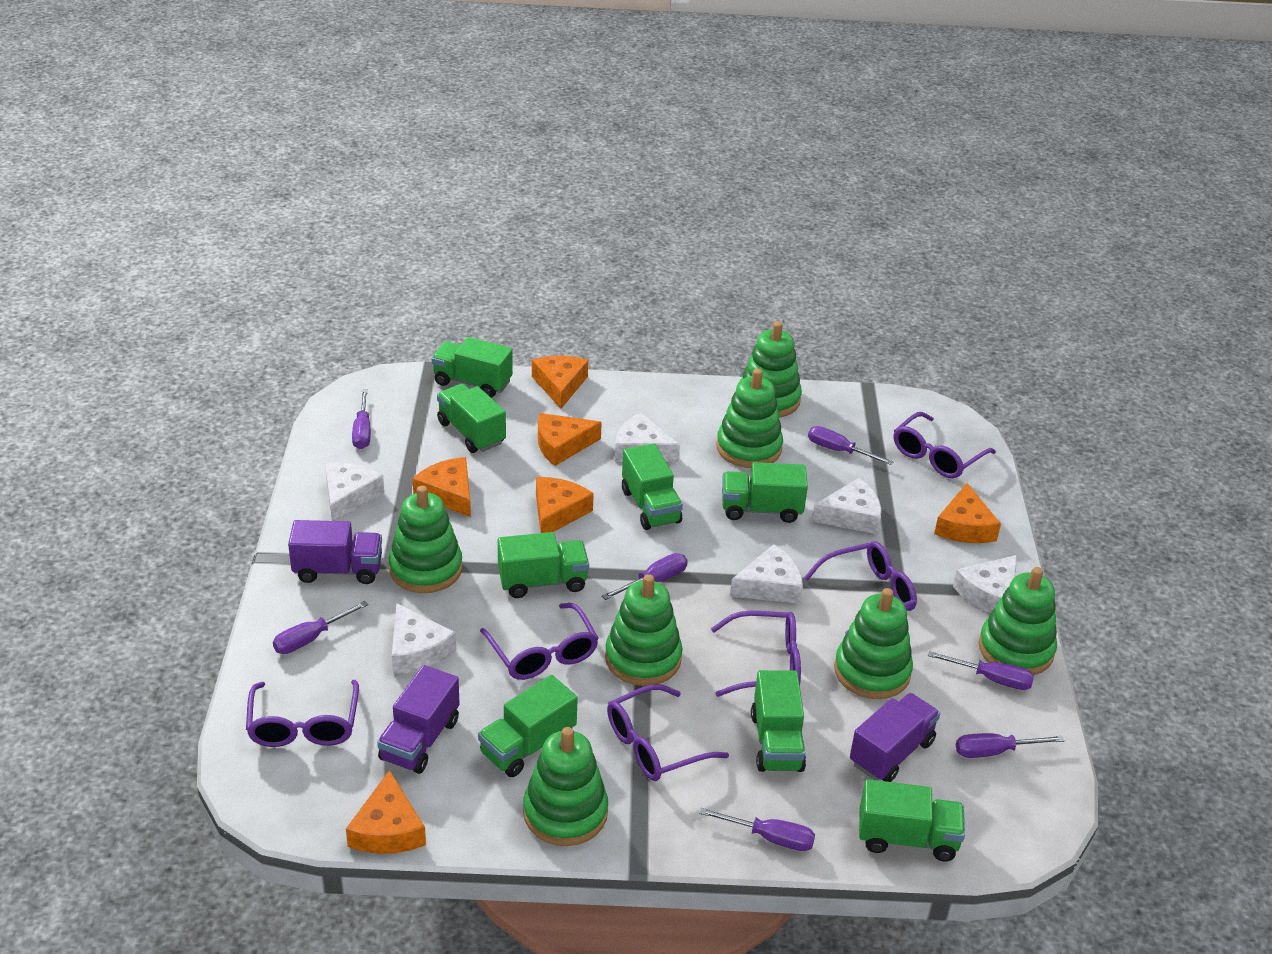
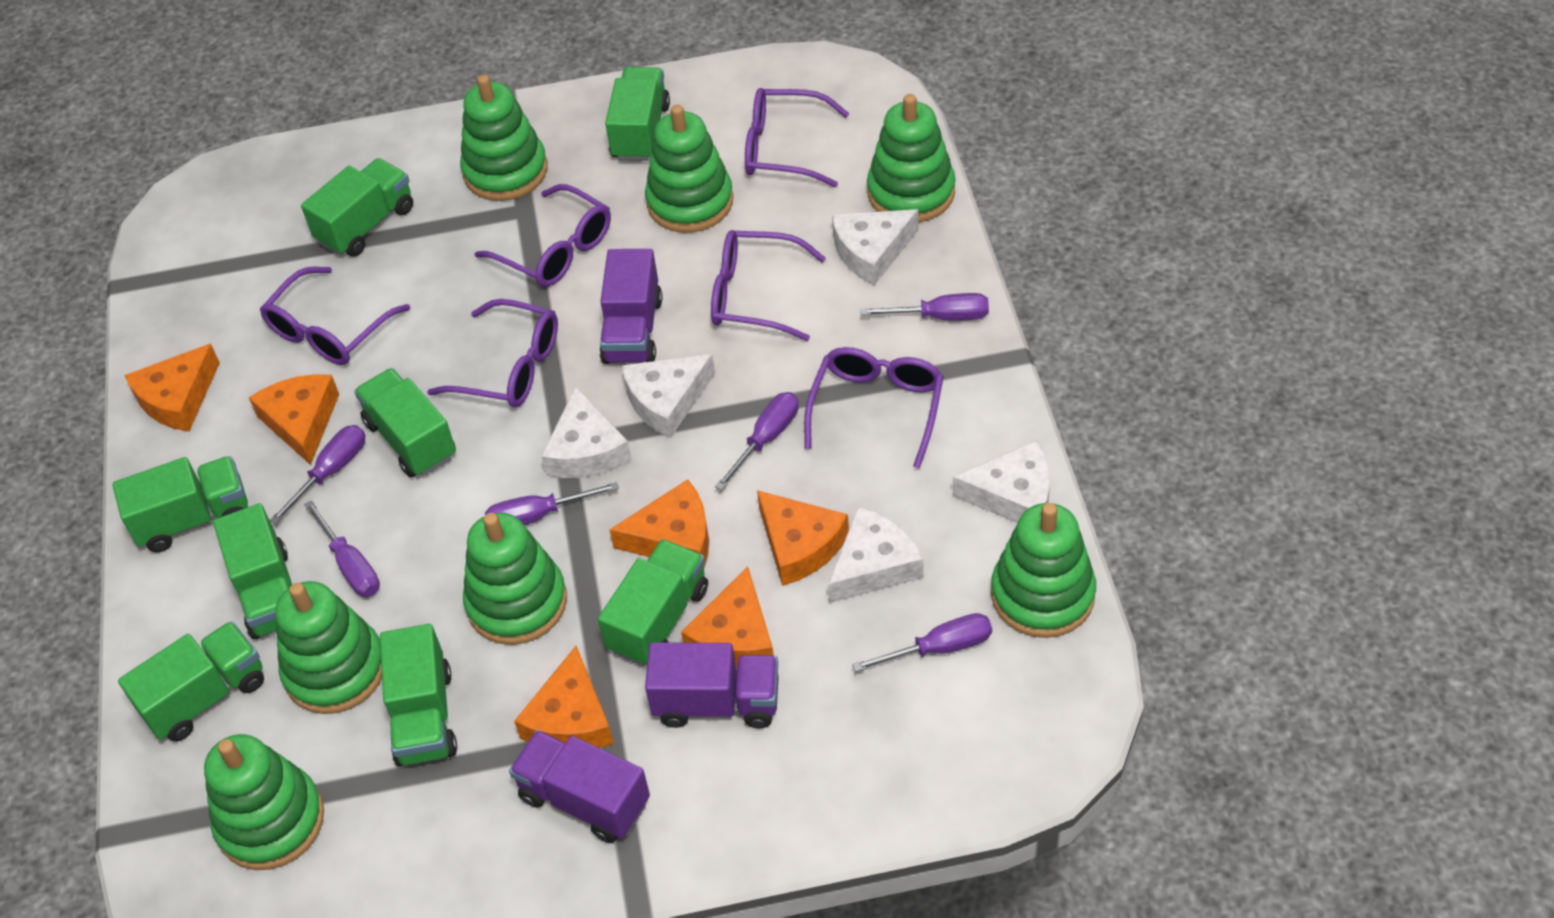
purple screwdriver: 7 -> 6
white cheese: 6 -> 5

